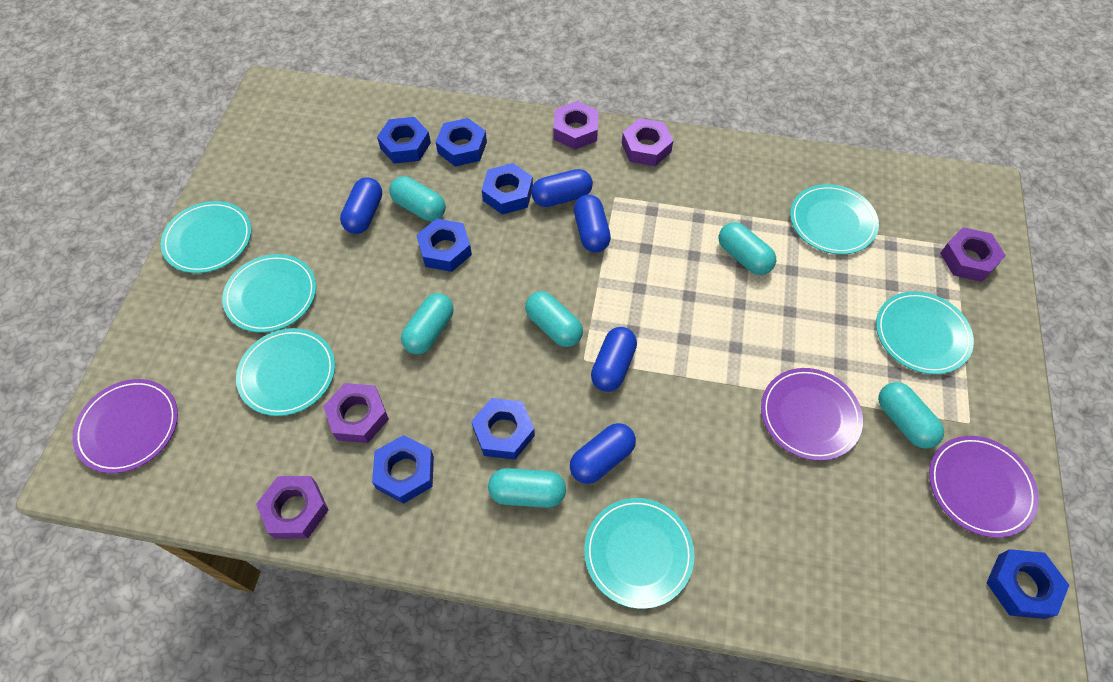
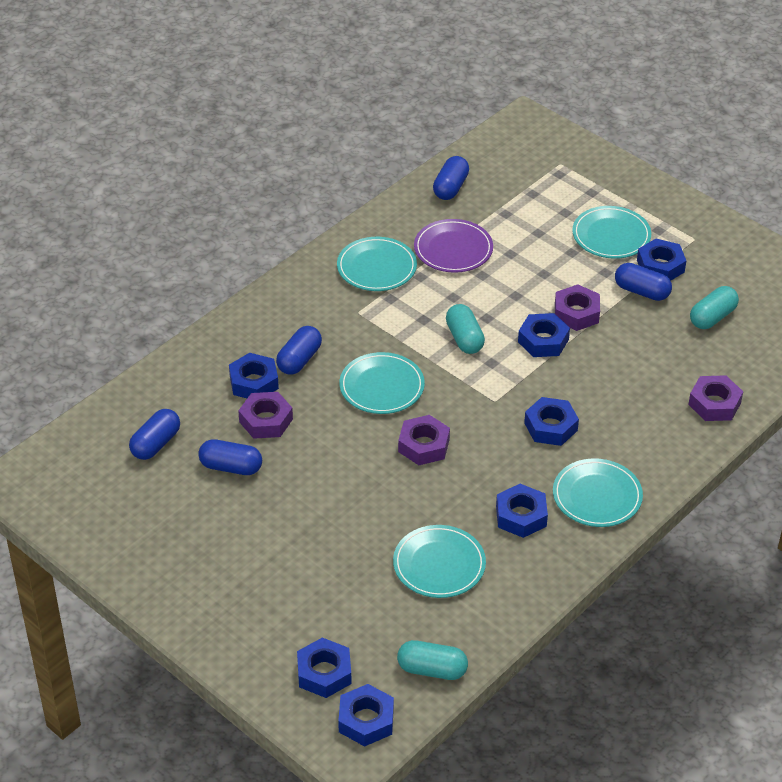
purple nut: 5 -> 4
purple plate: 3 -> 1
turquoise capsule: 6 -> 3
turquoise plate: 6 -> 5

